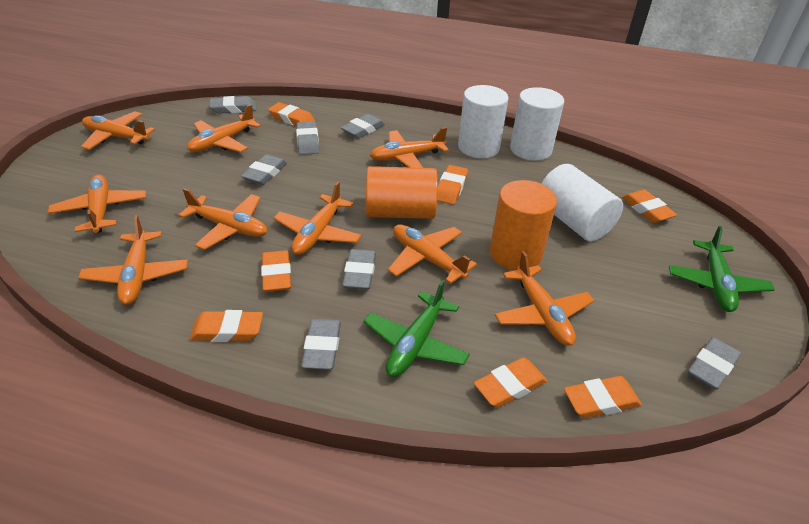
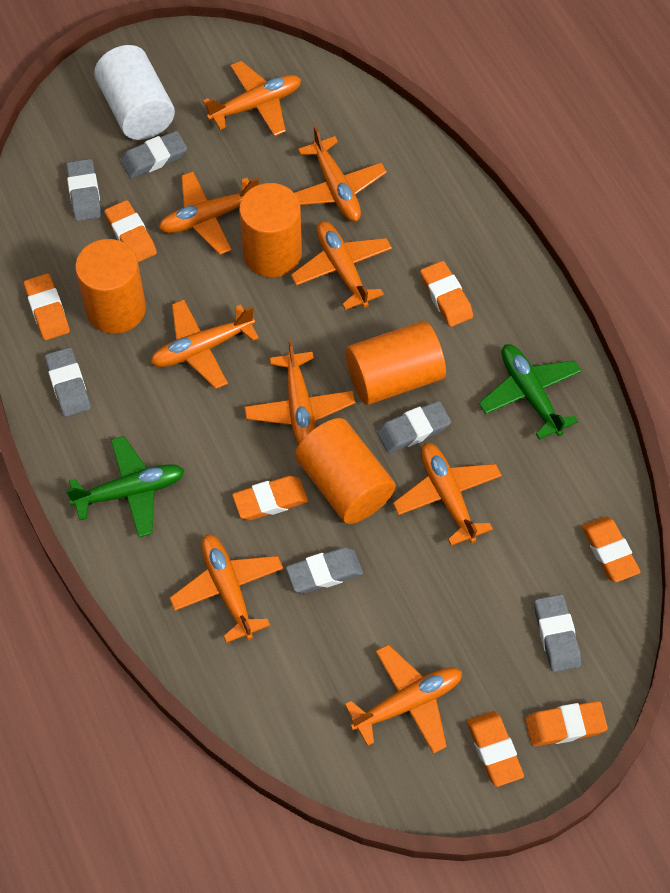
grey eraser: 7 -> 6
orange cylinder: 2 -> 4
white cylinder: 3 -> 1

